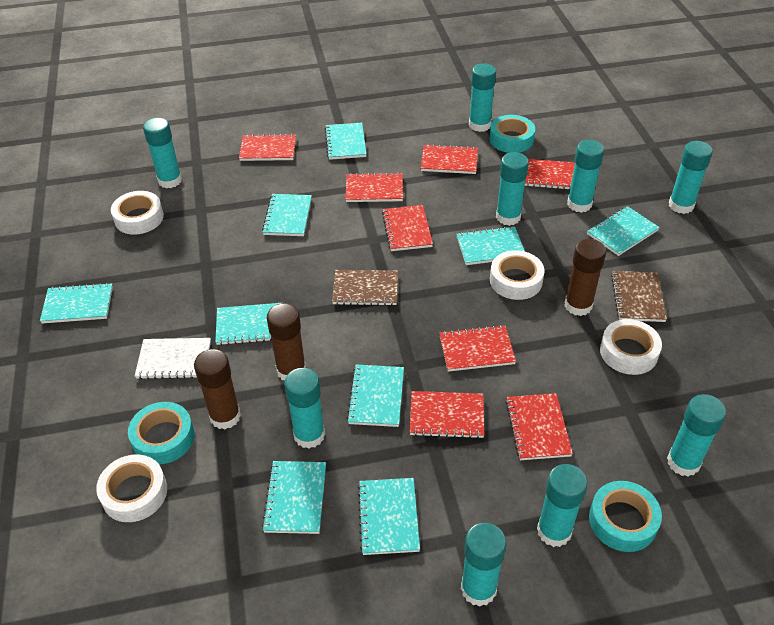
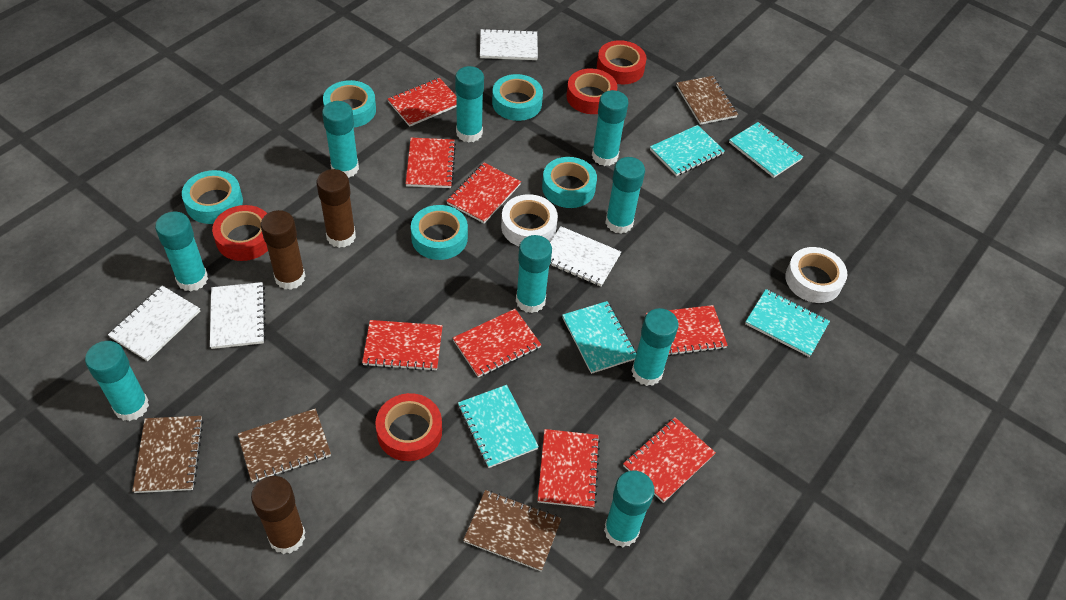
brown notebook: 2 -> 4
red tape: 0 -> 4
turquoise notebook: 9 -> 5
turquoise tape: 3 -> 5
white notebook: 1 -> 4
white tape: 4 -> 2

